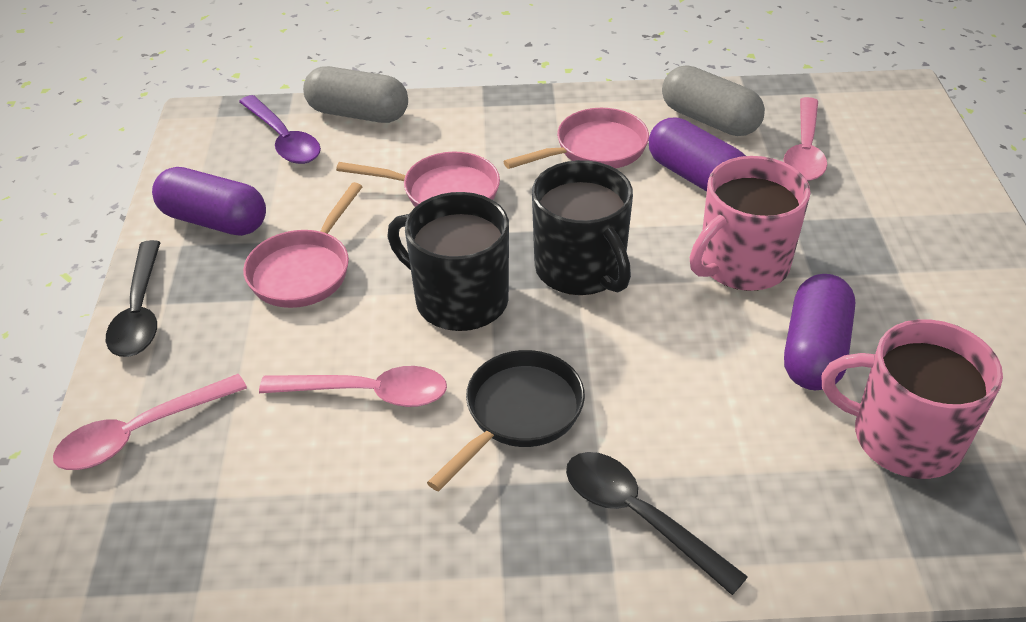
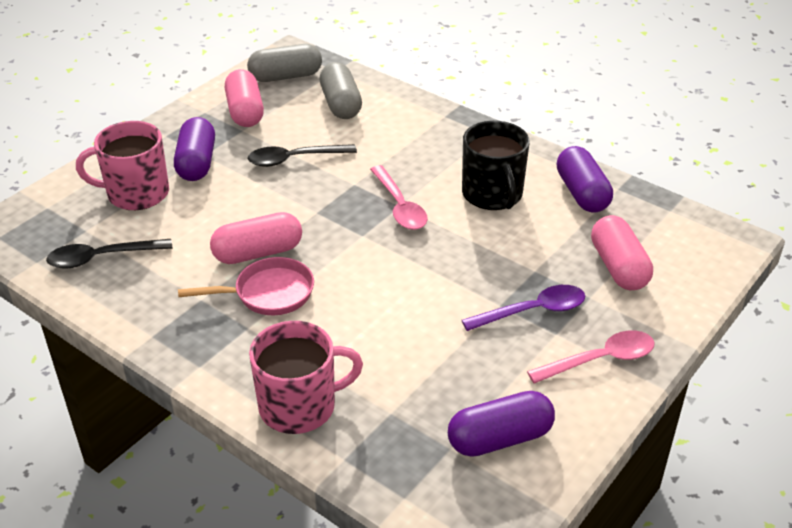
black mug: 2 -> 1
black pan: 1 -> 0
pink capsule: 0 -> 3
pink pan: 3 -> 1
pink spoon: 3 -> 2

